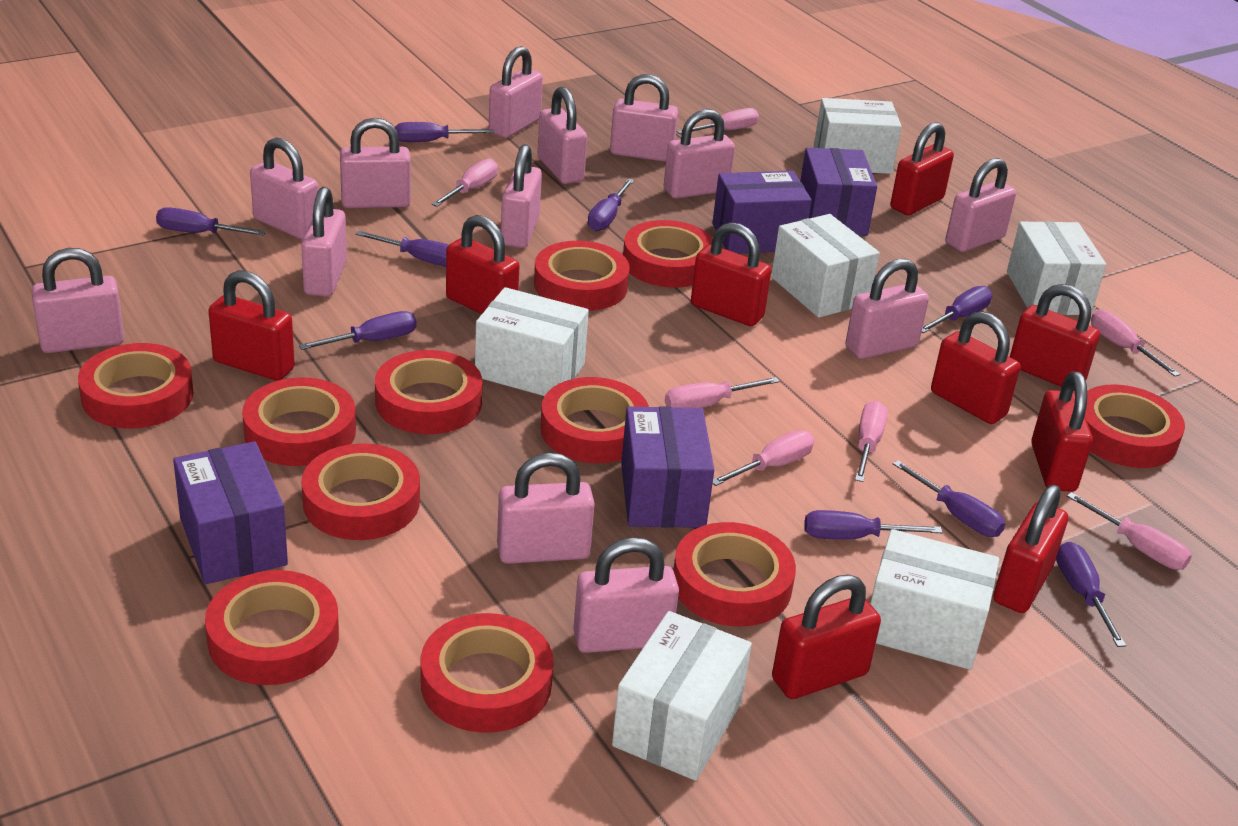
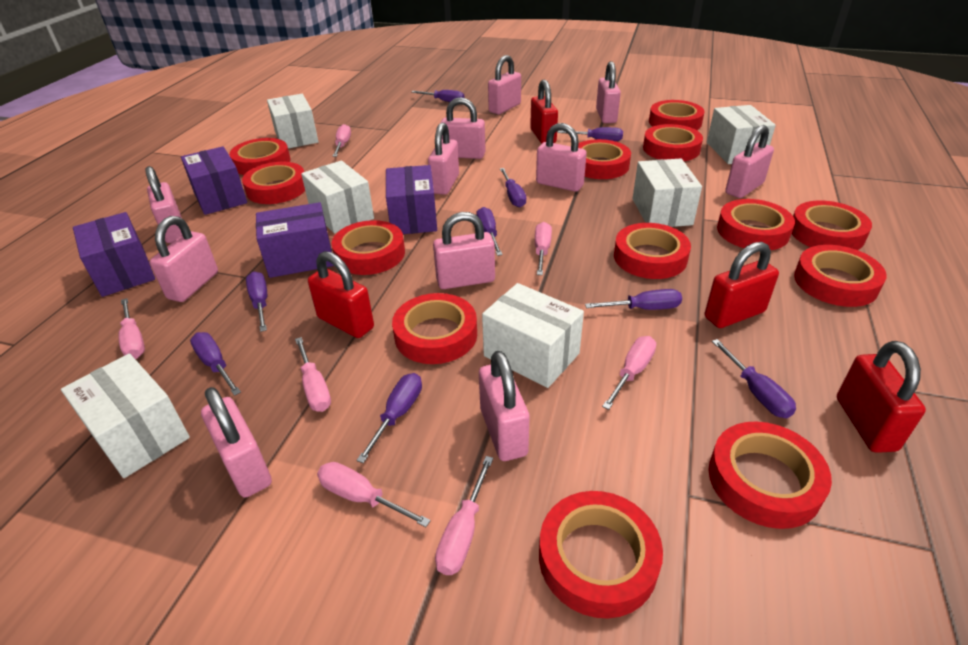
pink padlock: 13 -> 11
red padlock: 9 -> 4
red tape: 11 -> 13

